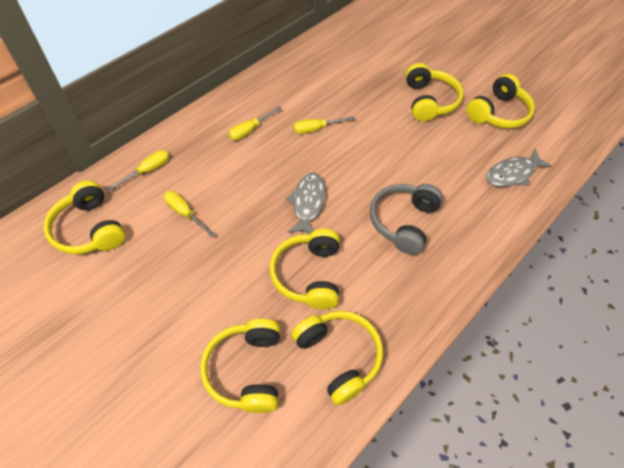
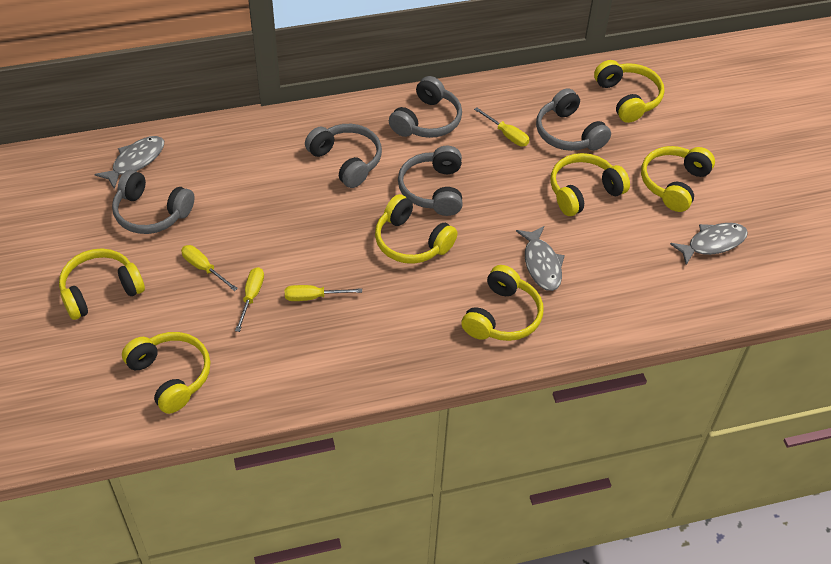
grey fish: 2 -> 3
grey headphones: 1 -> 5
yellow headphones: 6 -> 7

